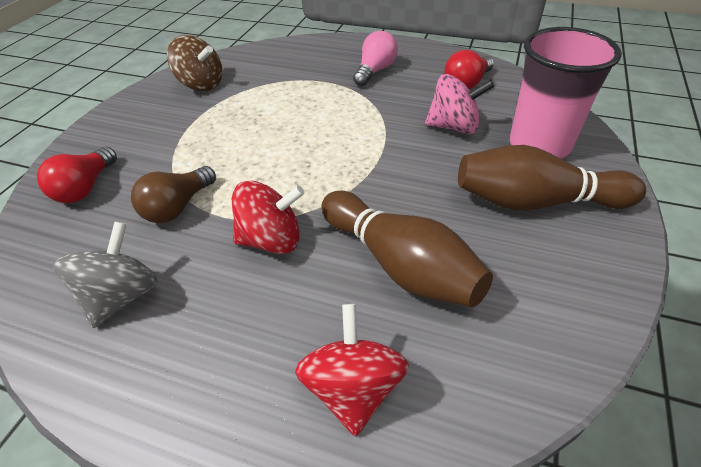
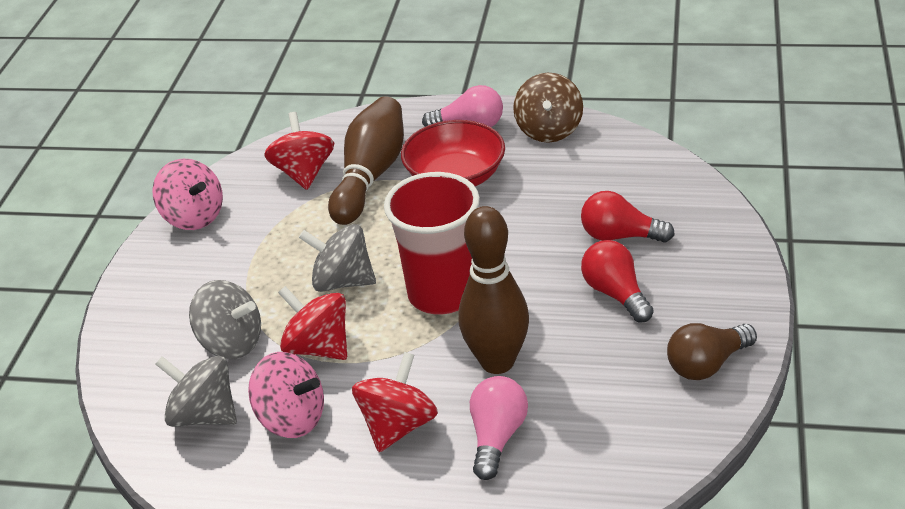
grey spinning top: 1 -> 3
pink cup: 1 -> 0
pink light bulb: 1 -> 2
pink spinning top: 1 -> 2
red bowl: 0 -> 1
red cup: 0 -> 1
red spinning top: 2 -> 3

